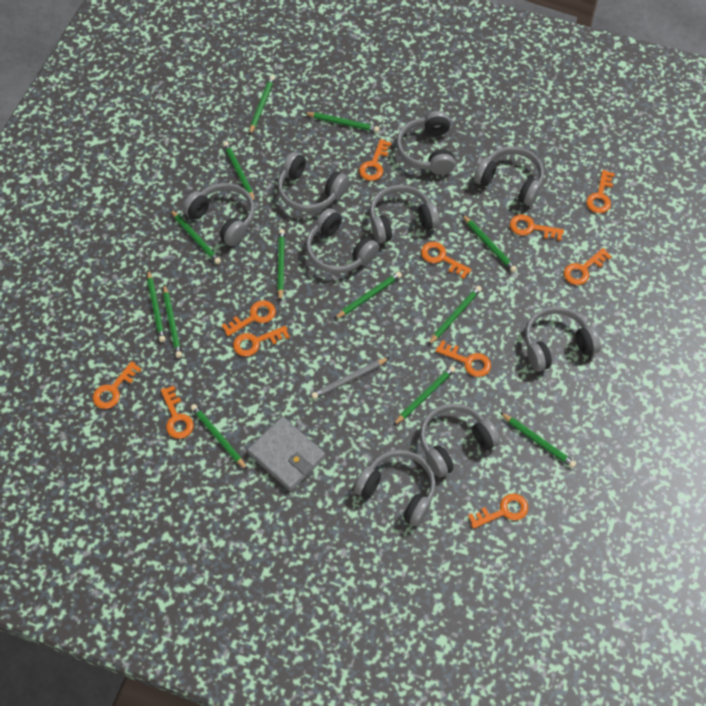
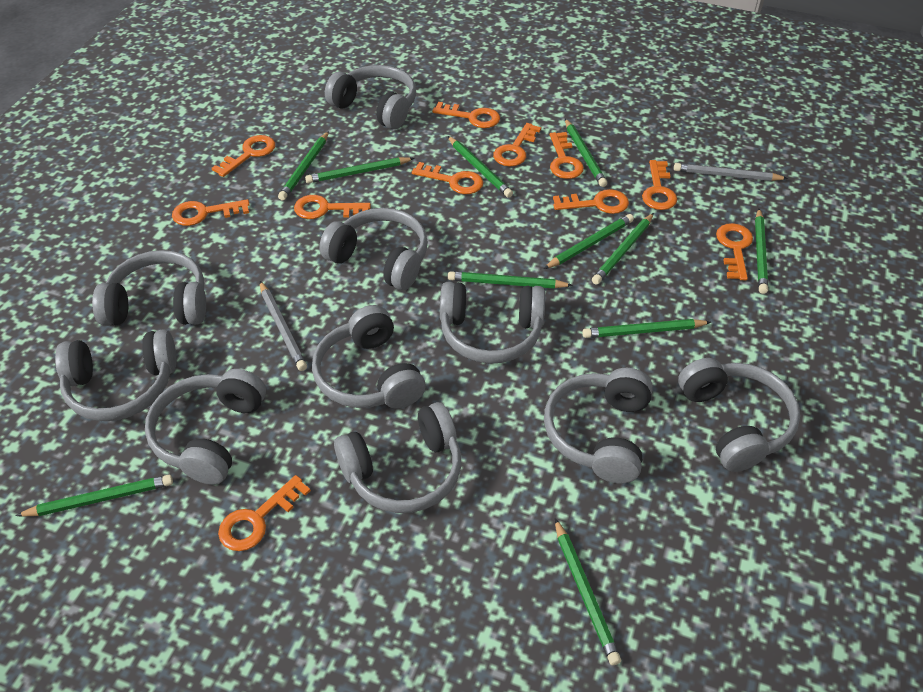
green pencil: 13 -> 11
grey headphones: 9 -> 10
grey pencil: 1 -> 2
grey wallet: 1 -> 0

